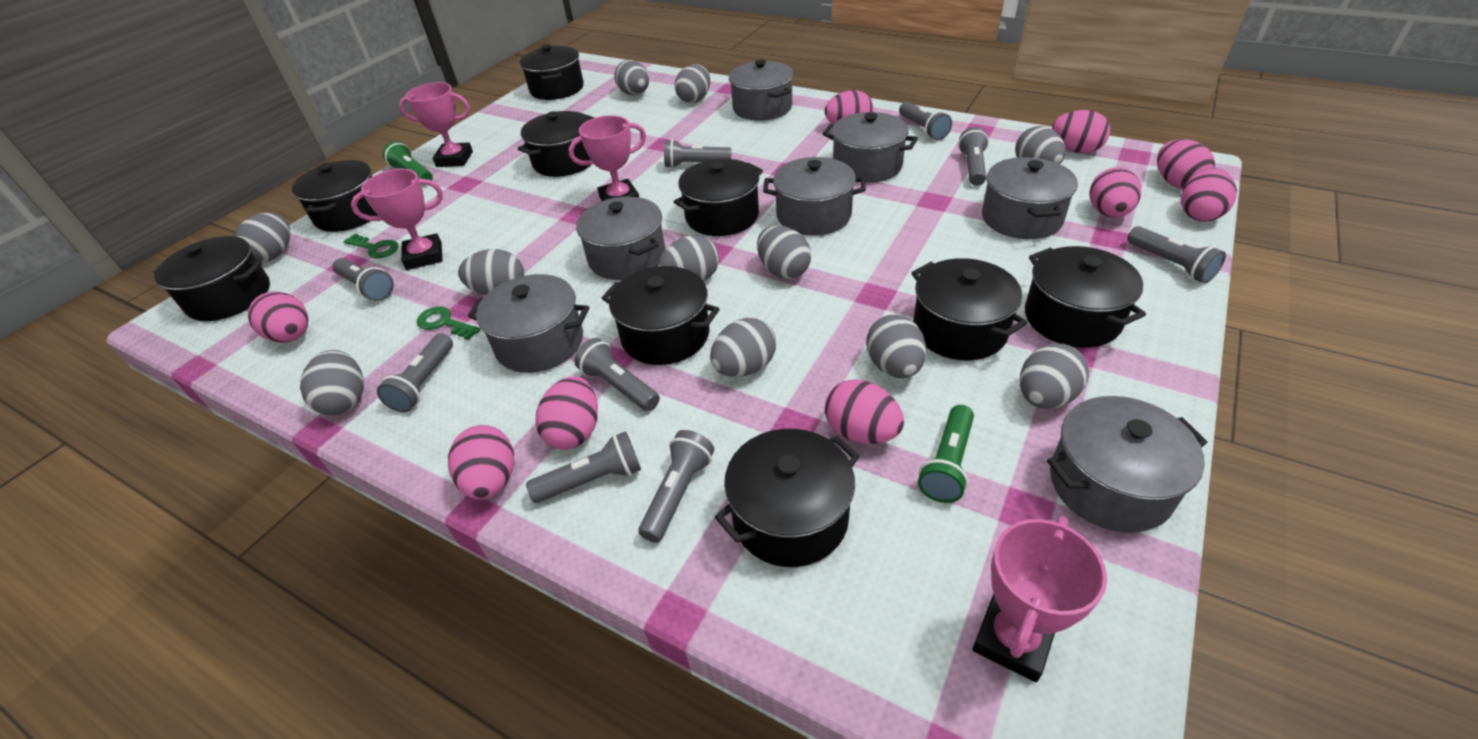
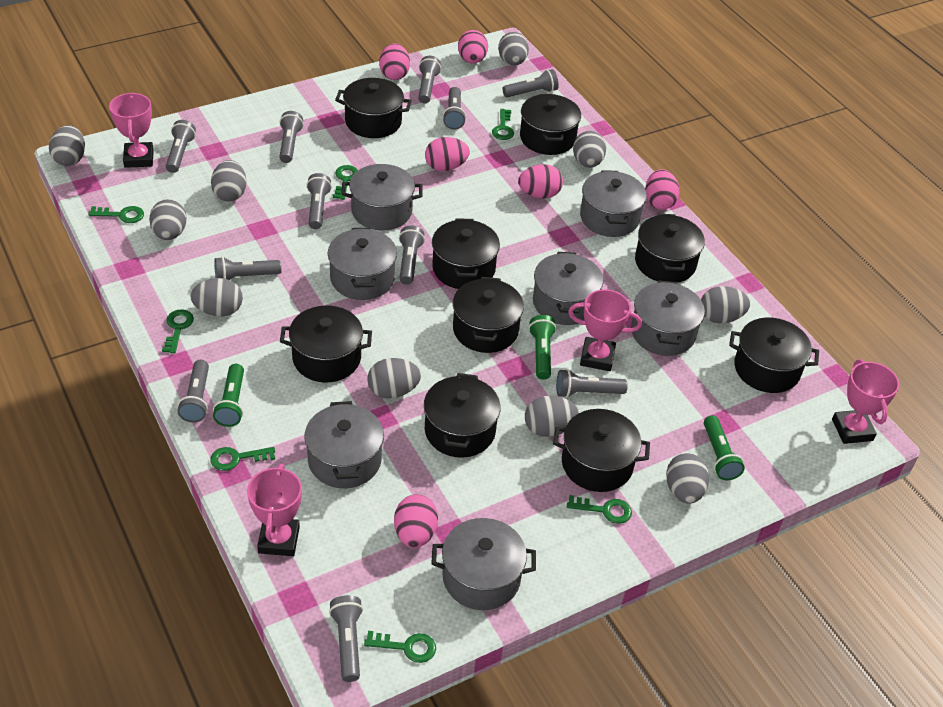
green flashlight: 2 -> 3
green key: 2 -> 7
grey egg: 11 -> 10
grey flashlight: 9 -> 11
pink egg: 9 -> 6

